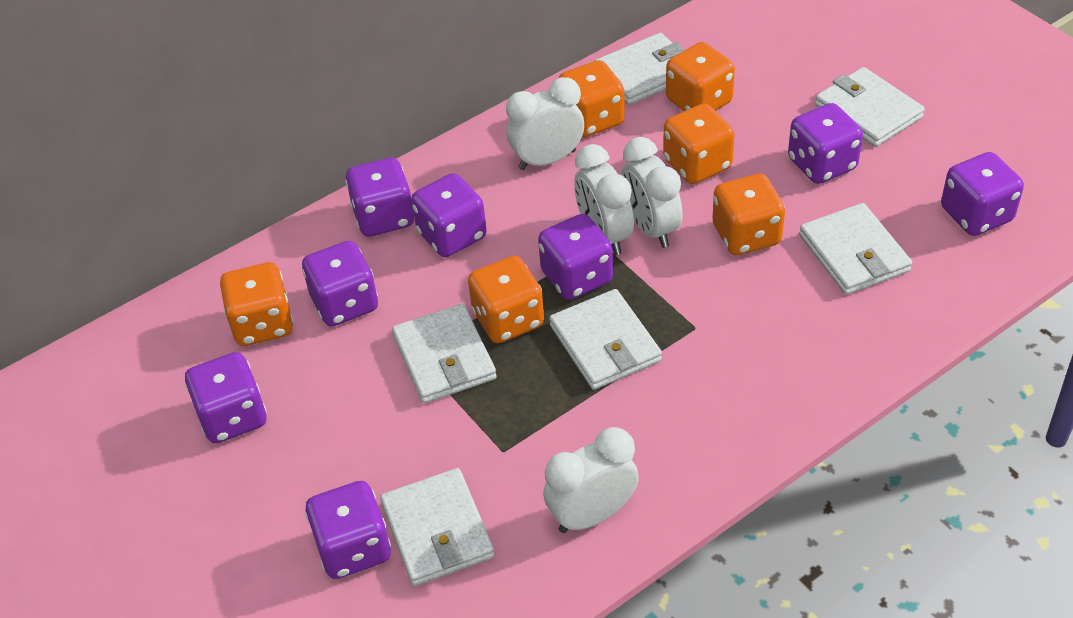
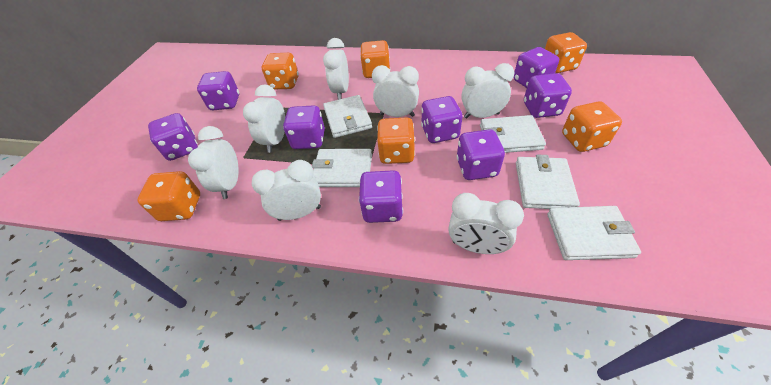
white clock: 4 -> 7
white wallet: 6 -> 5

